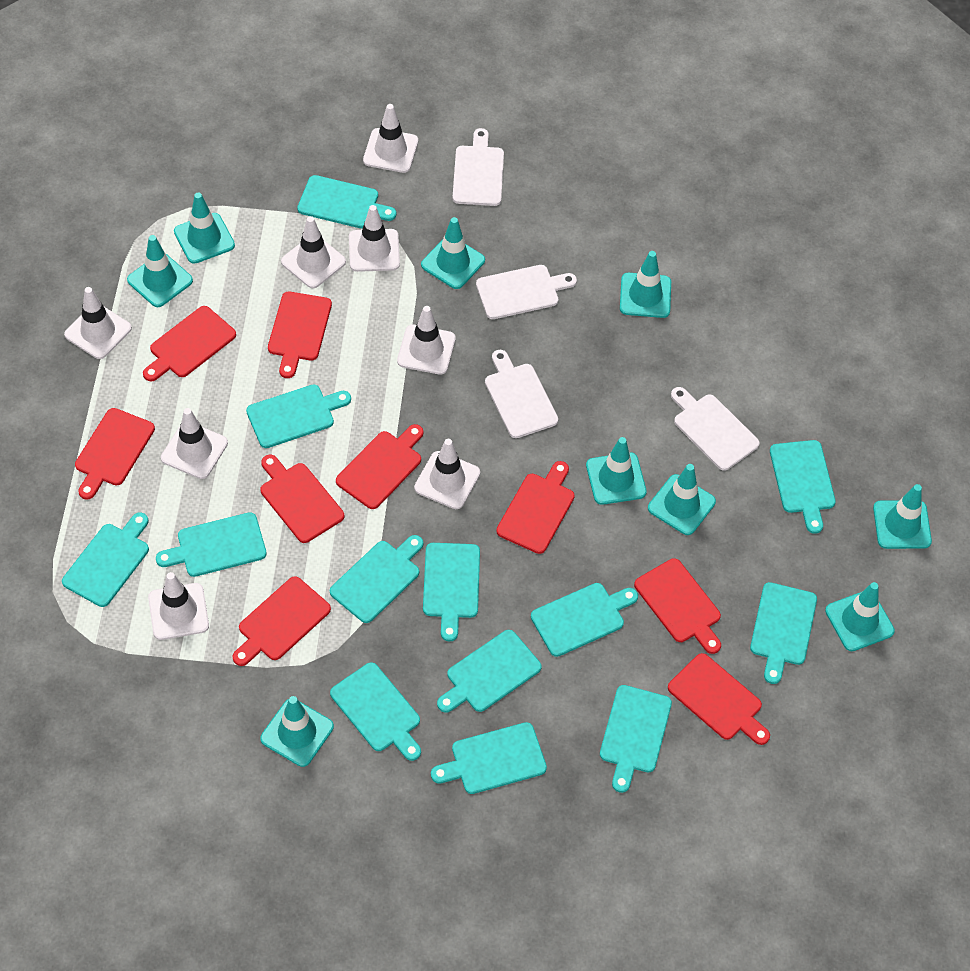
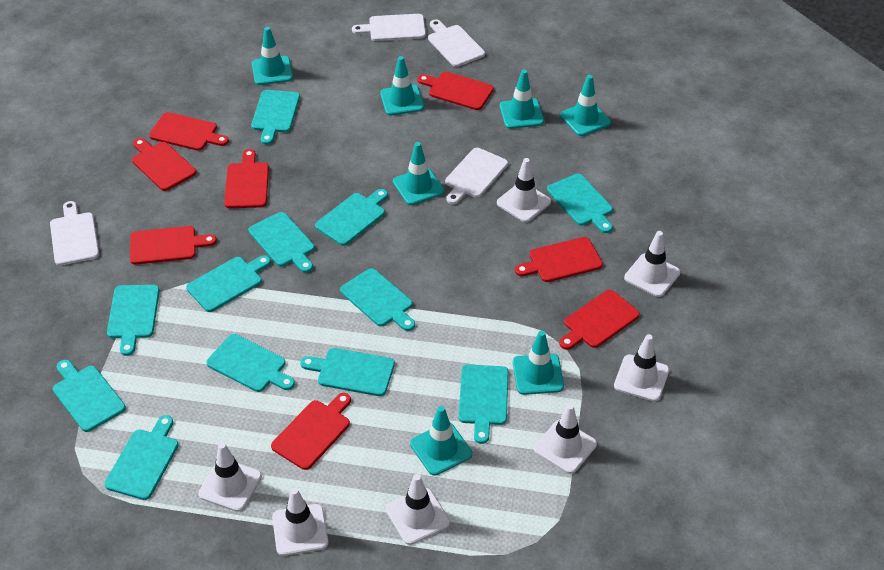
red cutting board: 9 -> 8
turquoise cutting board: 13 -> 12
turquoise traffic cone: 9 -> 7
white traffic cone: 8 -> 7

